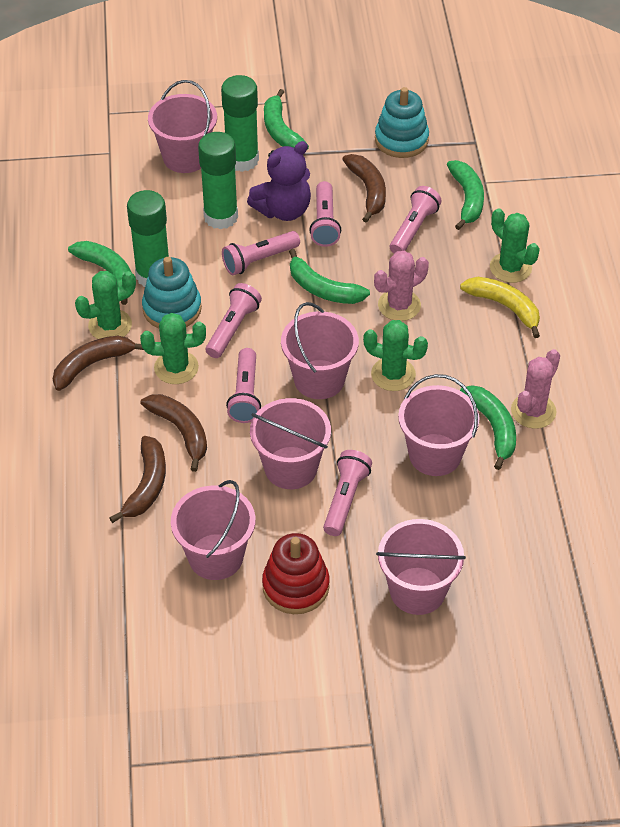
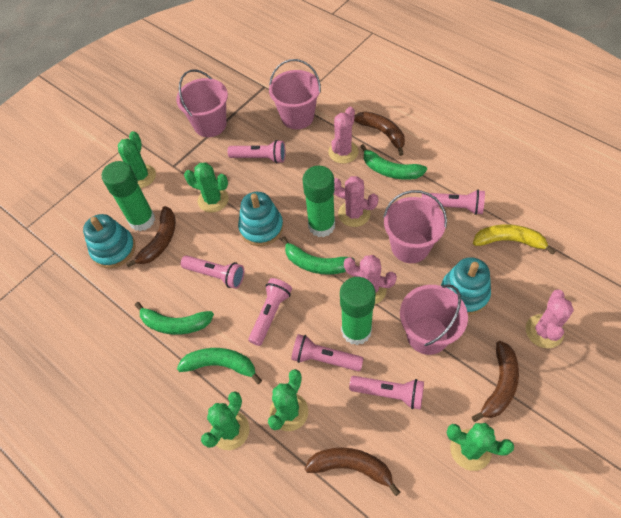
green banana: 5 -> 4
green cactus: 4 -> 5
pink bucket: 6 -> 4
pink cactus: 2 -> 4
purple teddy bear: 1 -> 0
red stacking toy: 1 -> 0
turquoise stacking toy: 2 -> 3

